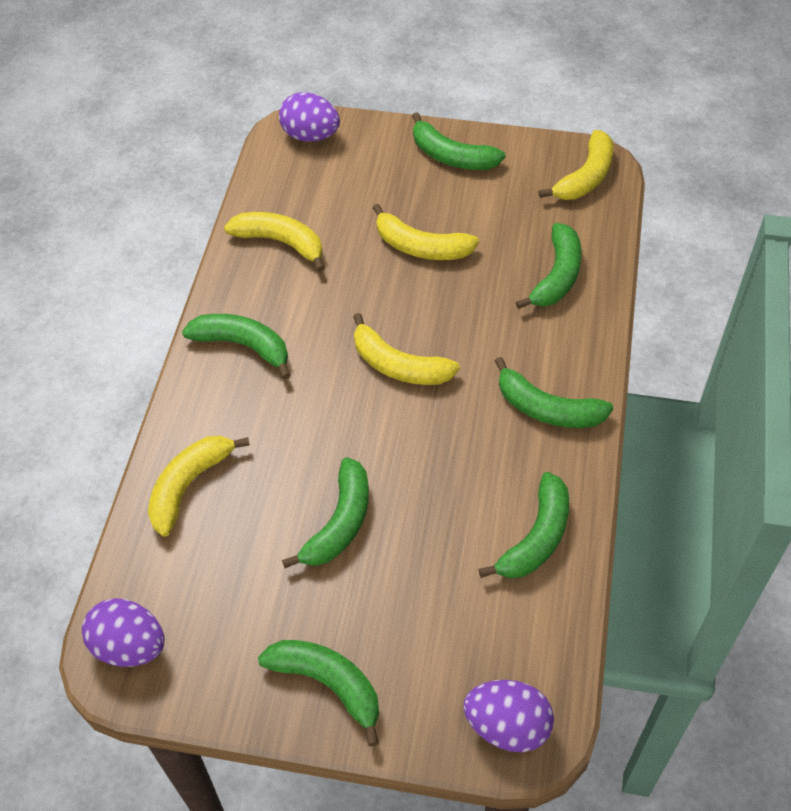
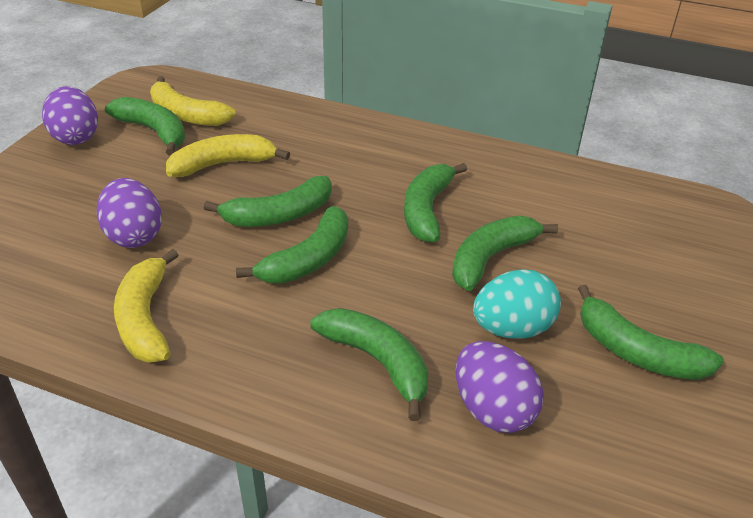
turquoise egg: 0 -> 1
yellow banana: 5 -> 3

